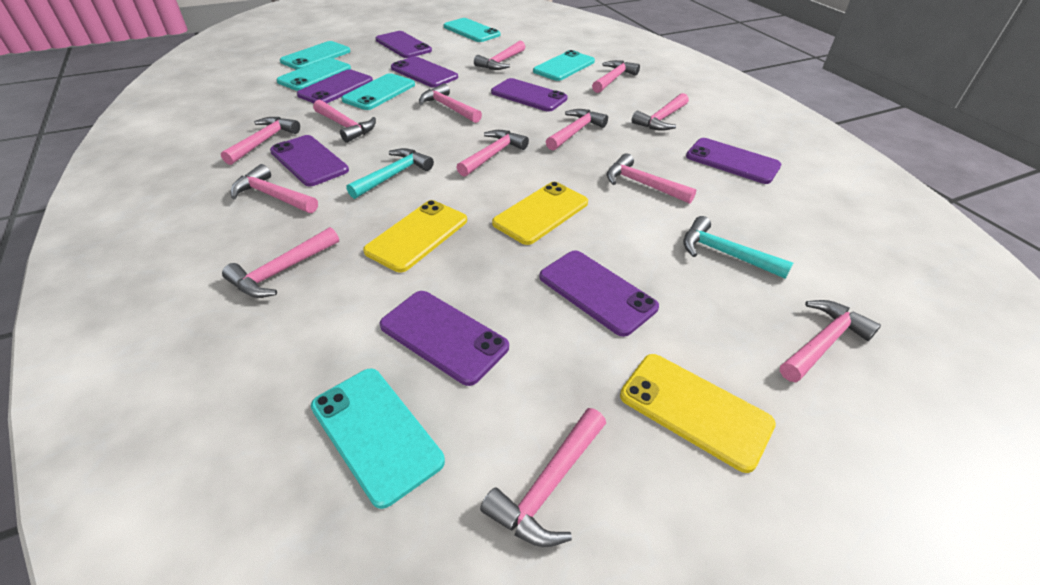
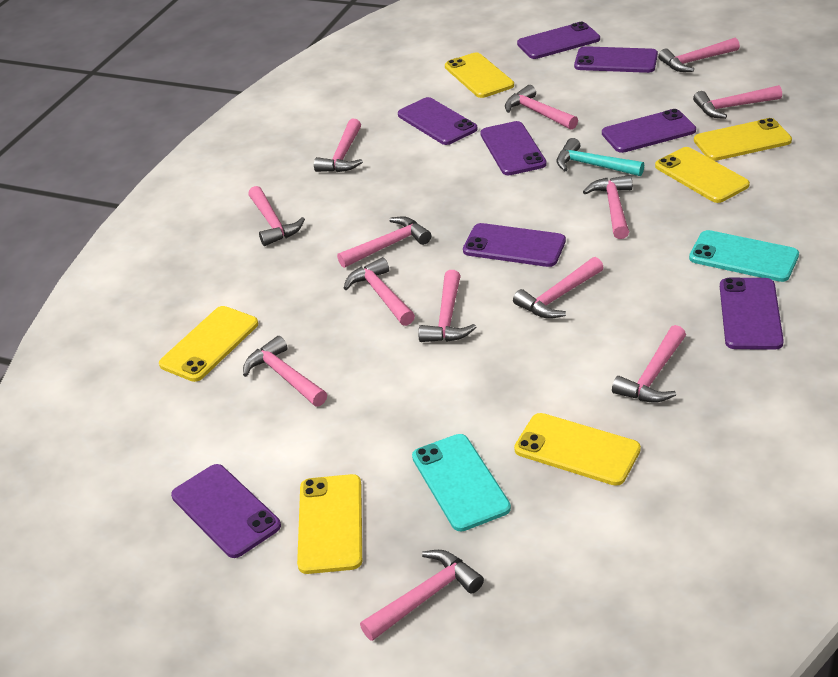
turquoise hammer: 2 -> 1
turquoise phone: 6 -> 2
yellow phone: 3 -> 6

